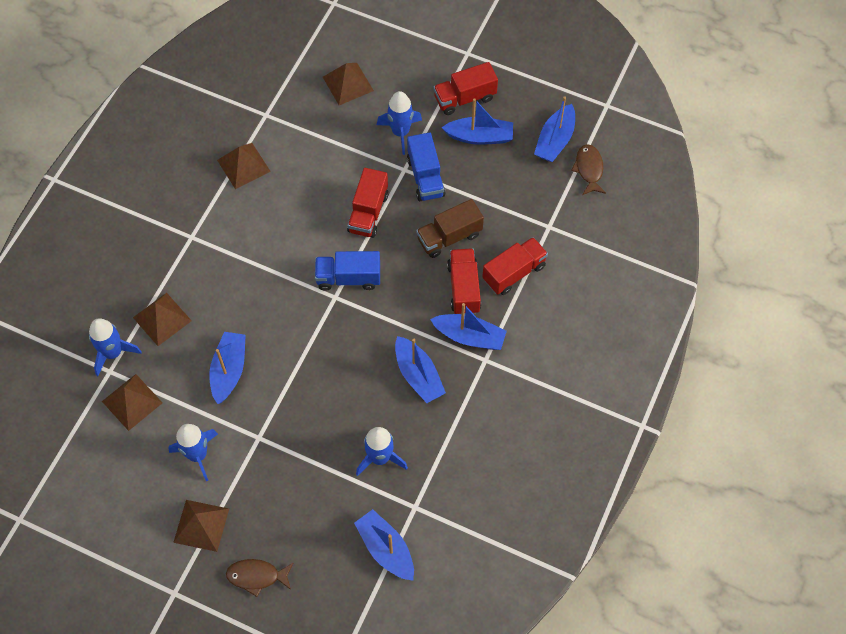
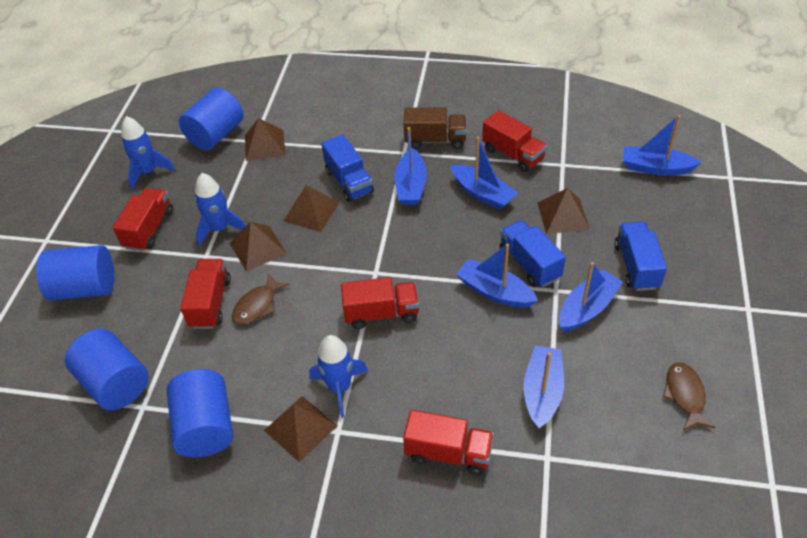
blue cylinder: 0 -> 4
blue rocket: 4 -> 3
blue truck: 2 -> 3
red truck: 4 -> 5

